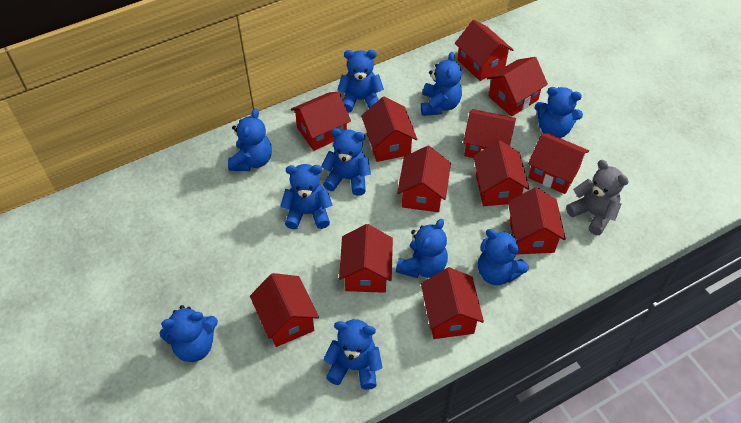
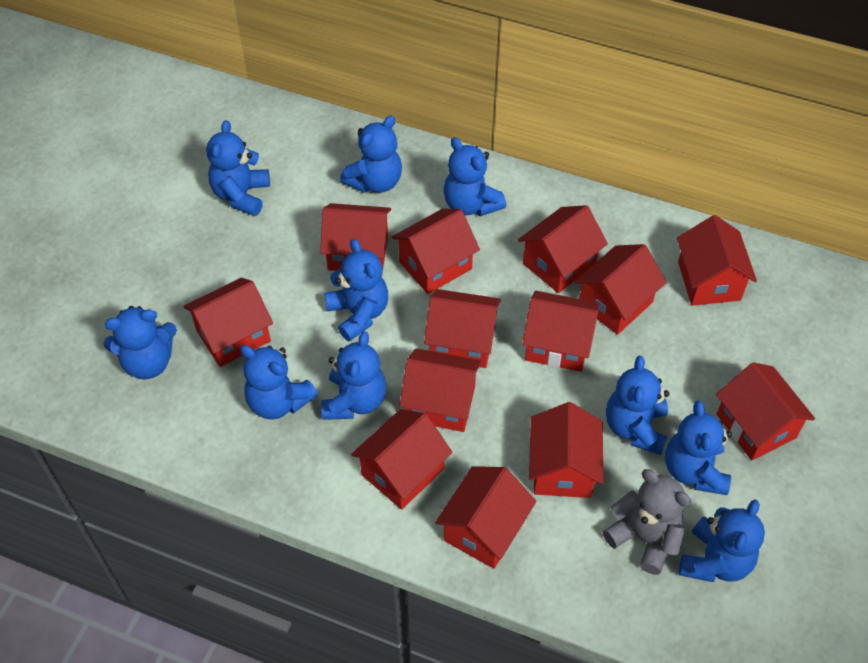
red house: 12 -> 13

